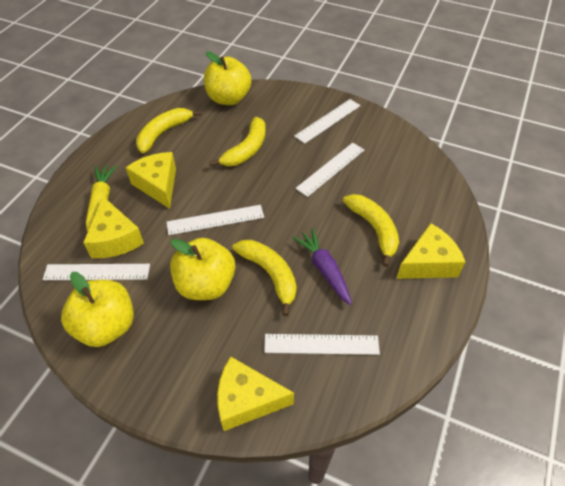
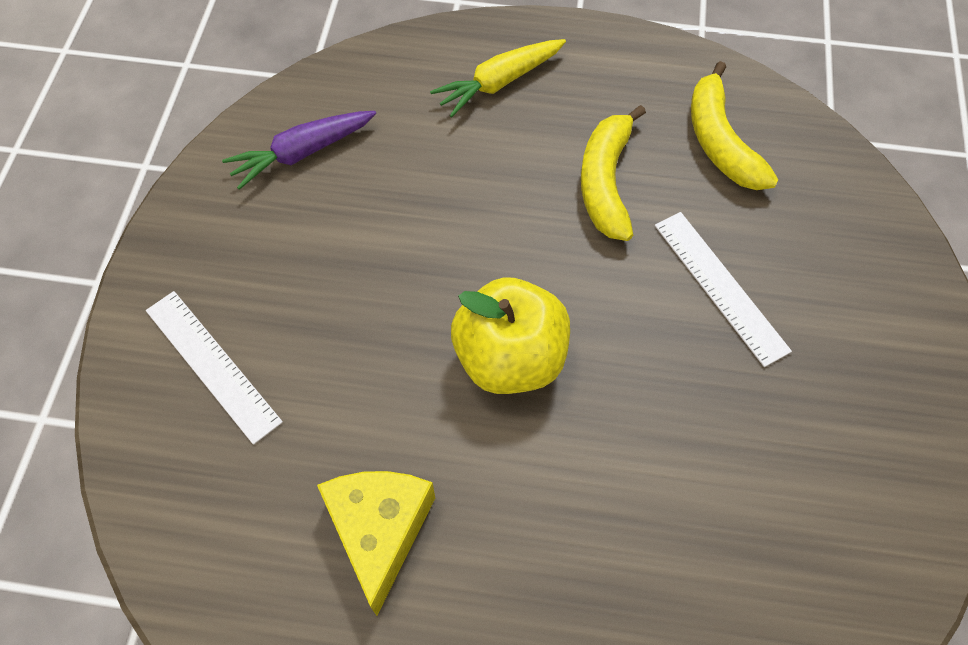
white ruler: 5 -> 2
yellow apple: 3 -> 1
yellow banana: 4 -> 2
yellow cheese: 4 -> 1

